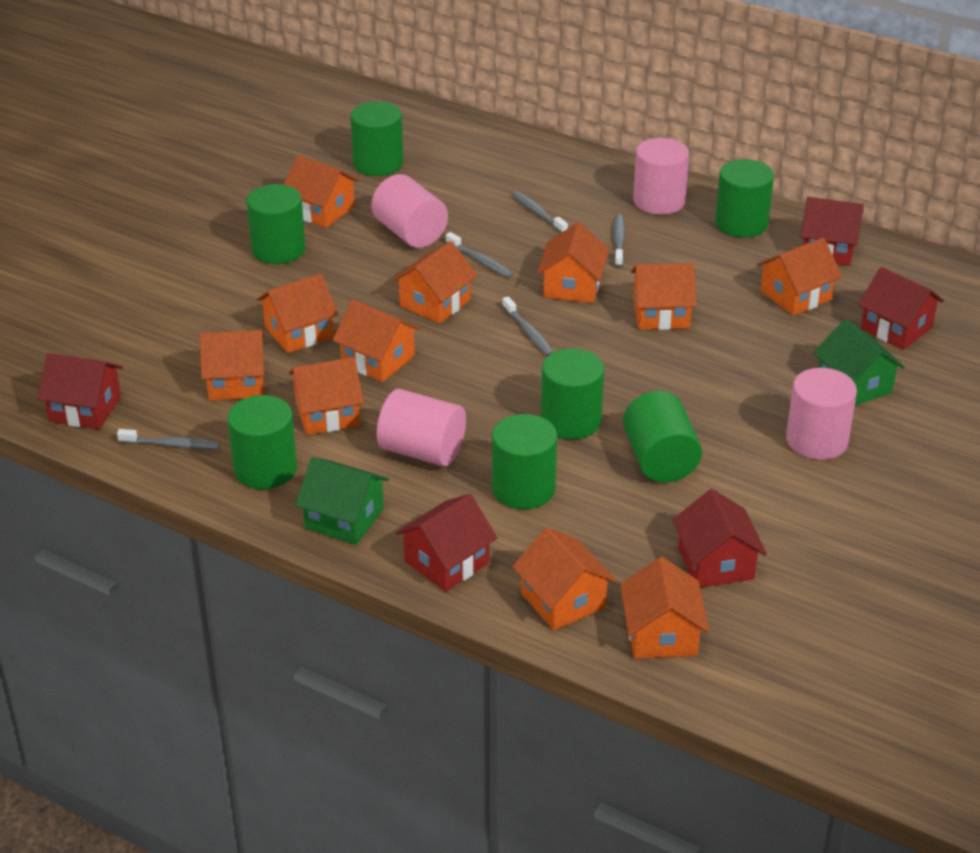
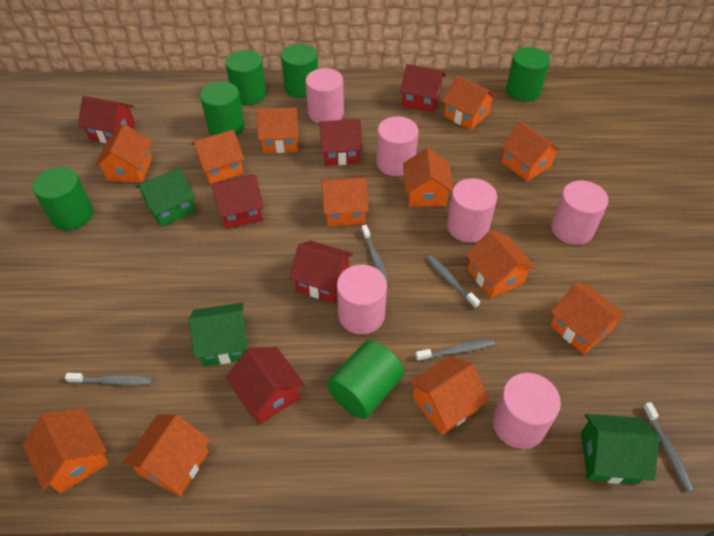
green cylinder: 7 -> 6
green house: 2 -> 3
orange house: 11 -> 12
pink cylinder: 4 -> 6
red house: 5 -> 6

